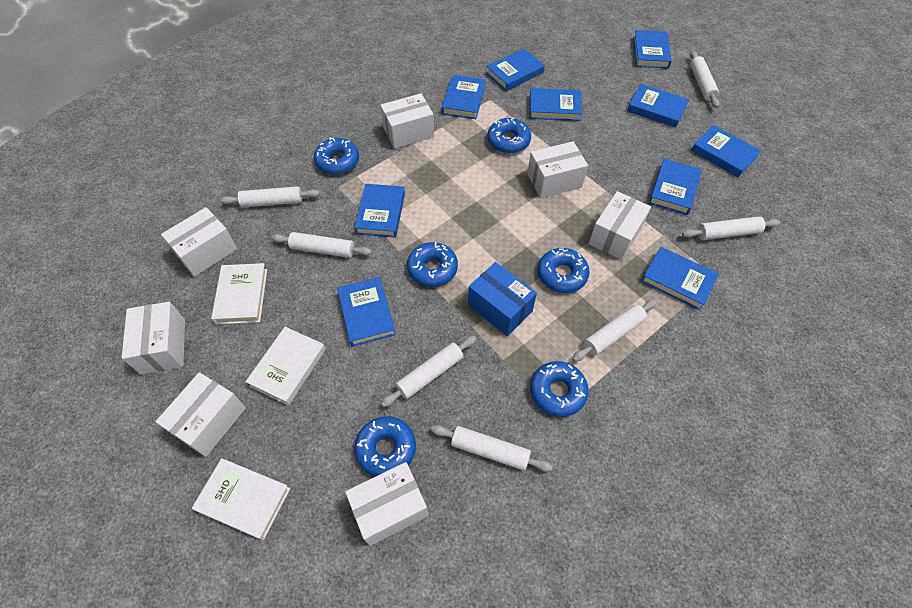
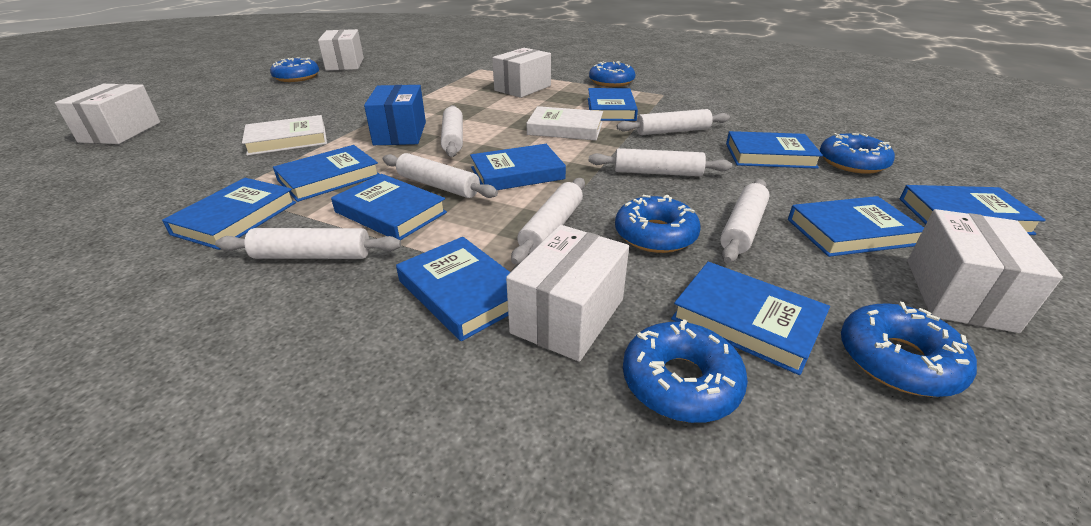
white book: 3 -> 2
white box: 7 -> 5

